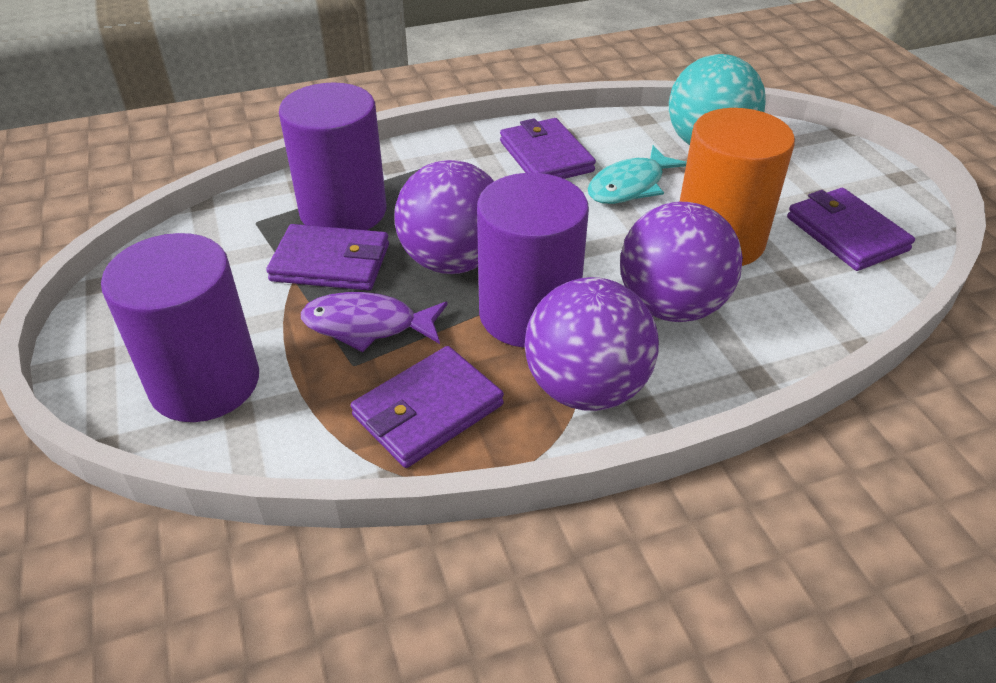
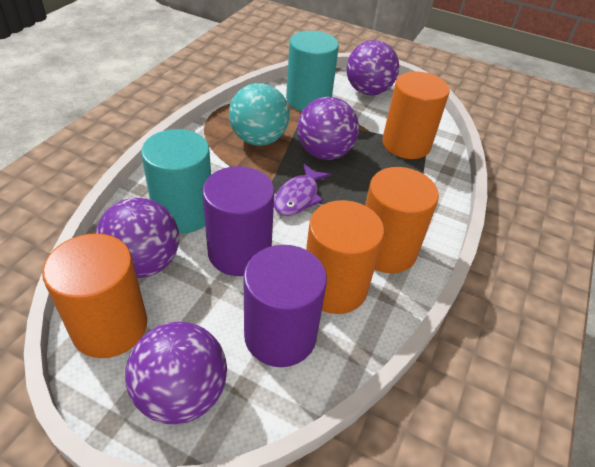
orange cylinder: 1 -> 4
purple ball: 3 -> 4
purple cylinder: 3 -> 2
purple wallet: 4 -> 0
turquoise cylinder: 0 -> 2
turquoise fish: 1 -> 0

